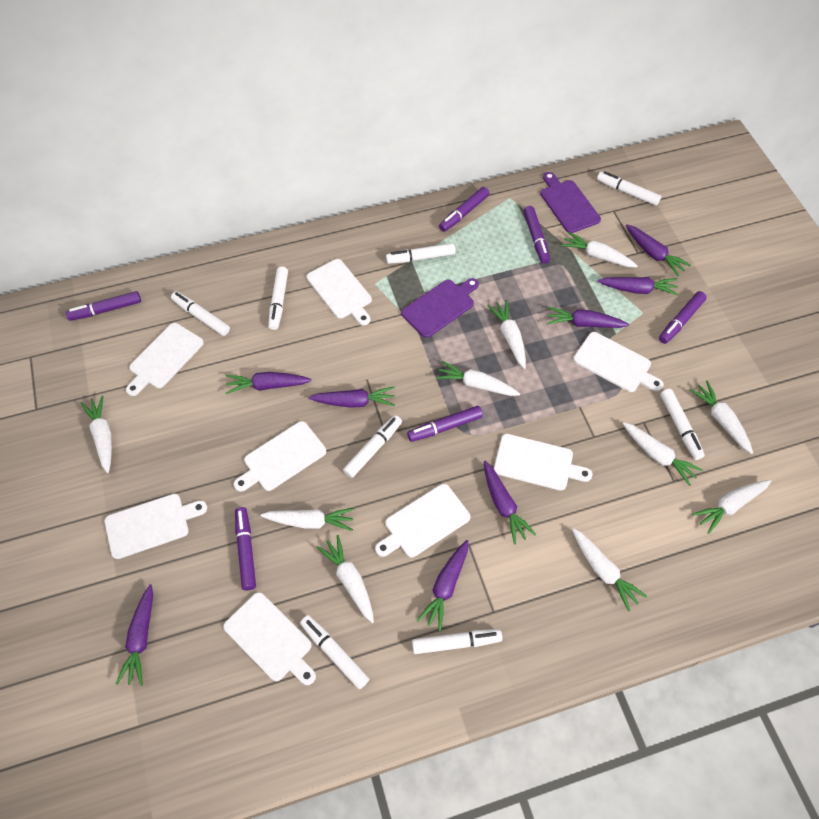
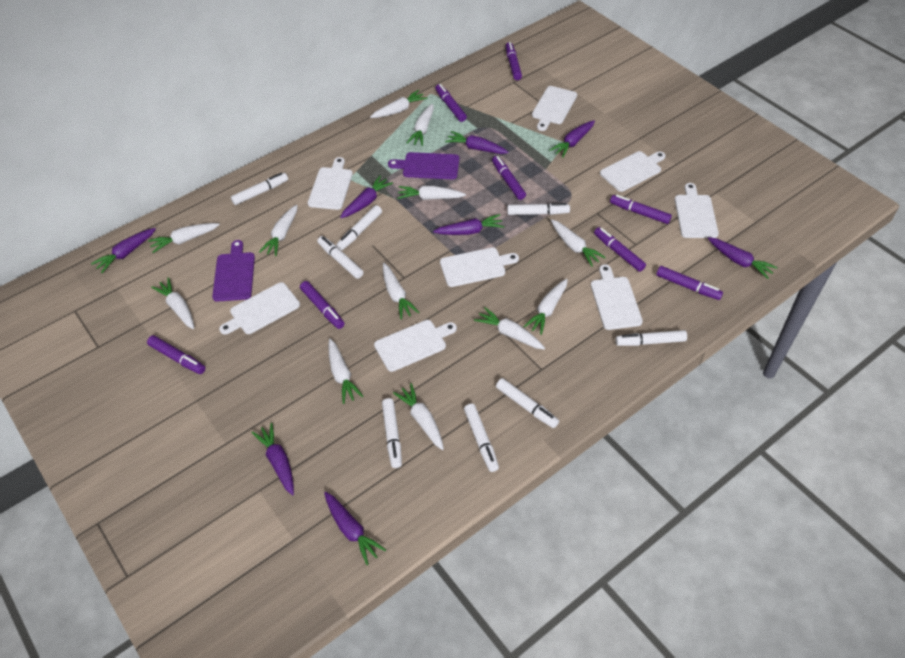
purple marker: 6 -> 8
white carrot: 10 -> 12

